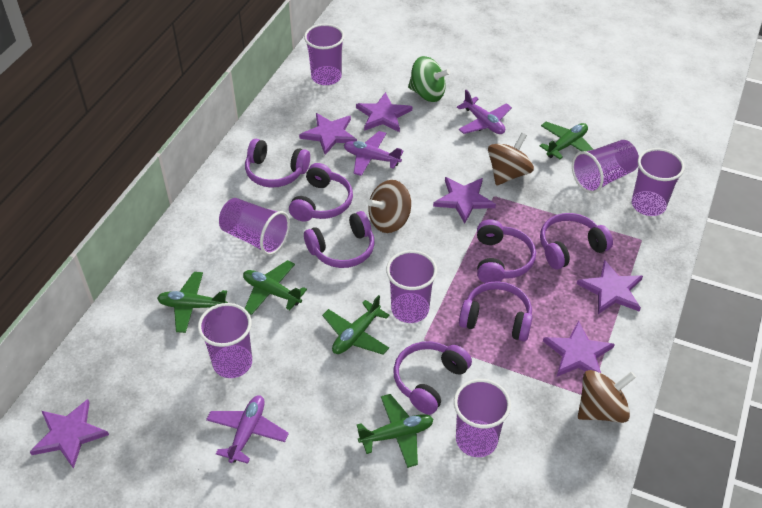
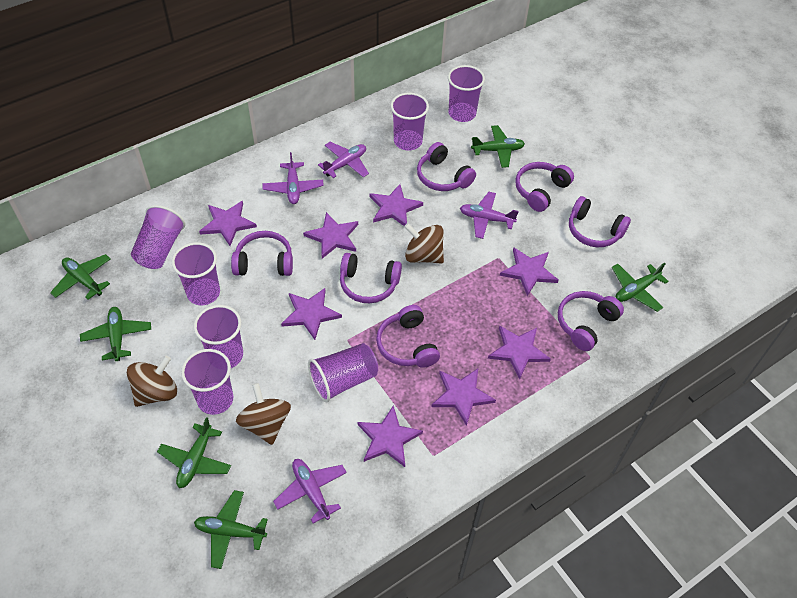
green plane: 5 -> 6
green spinning top: 1 -> 0
purple plane: 3 -> 4
purple star: 6 -> 8

